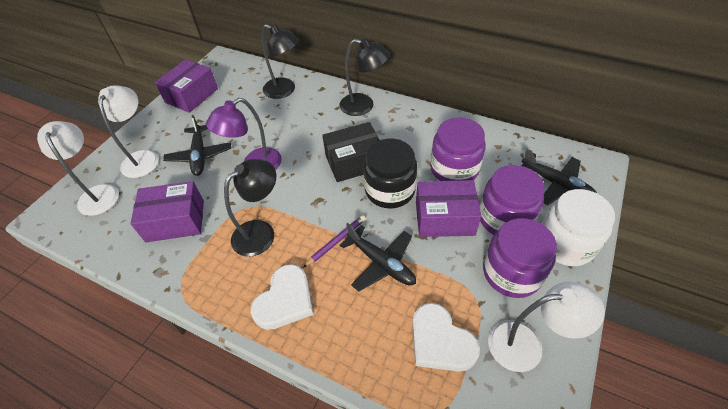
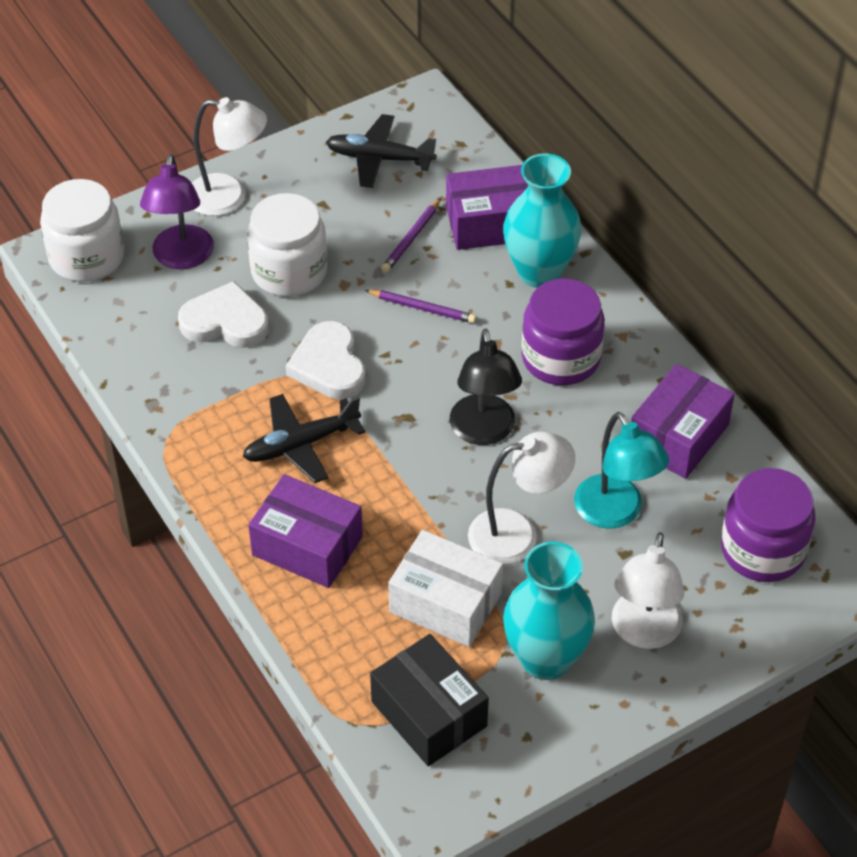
black jar: 1 -> 0
black lamp: 3 -> 1
black plane: 3 -> 2
purple jar: 3 -> 2
purple pencil: 1 -> 2
turquoise lamp: 0 -> 1
turquoise vase: 0 -> 2
white box: 0 -> 1
white jar: 1 -> 2

